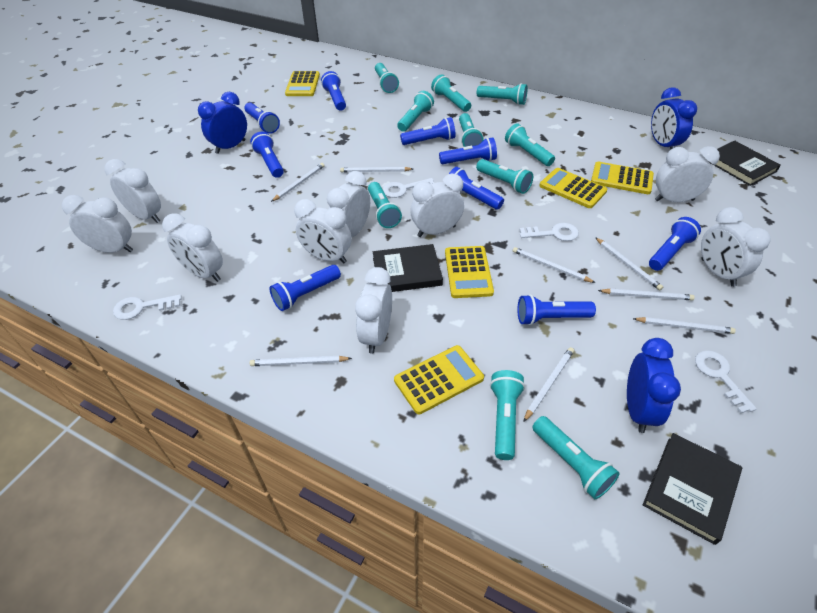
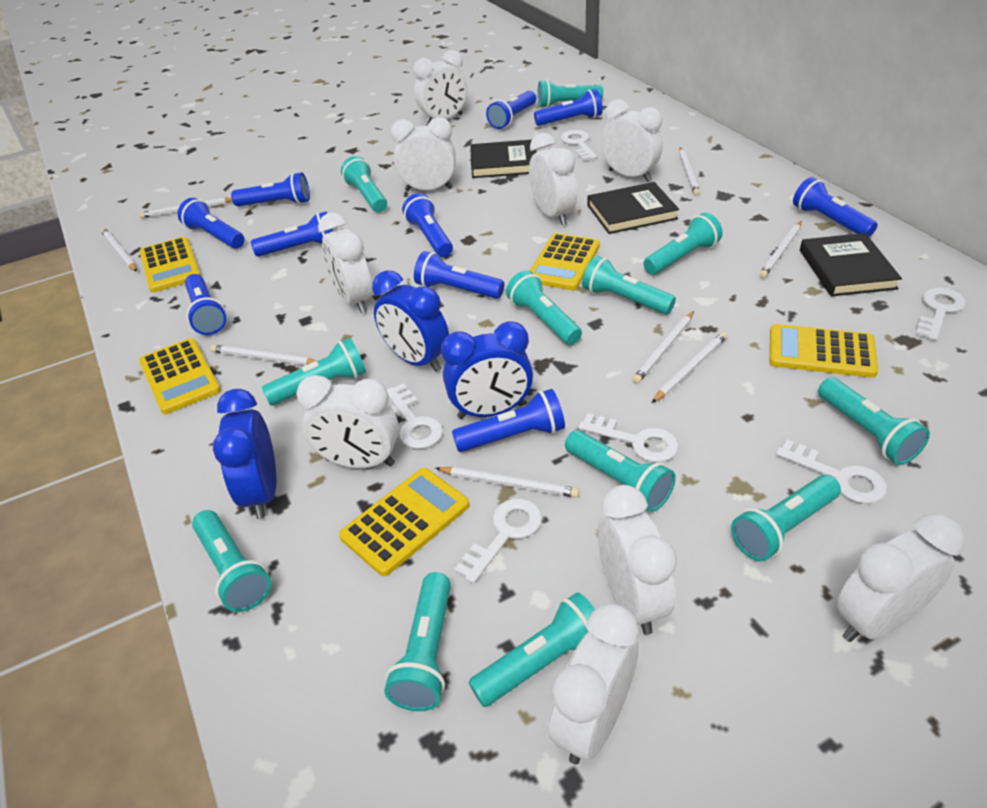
blue flashlight: 9 -> 10
turquoise flashlight: 10 -> 12
white key: 4 -> 6

